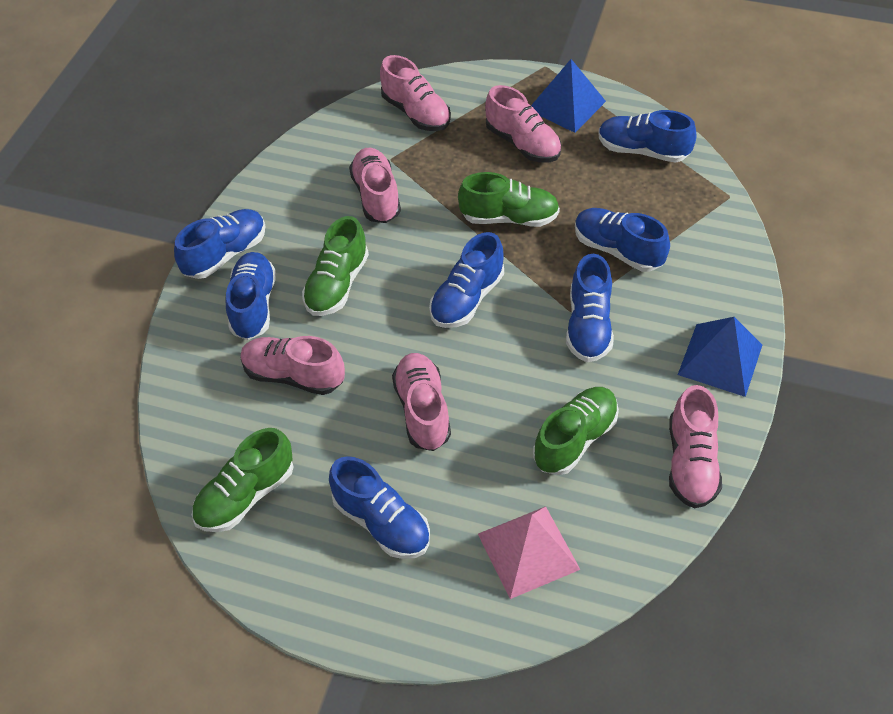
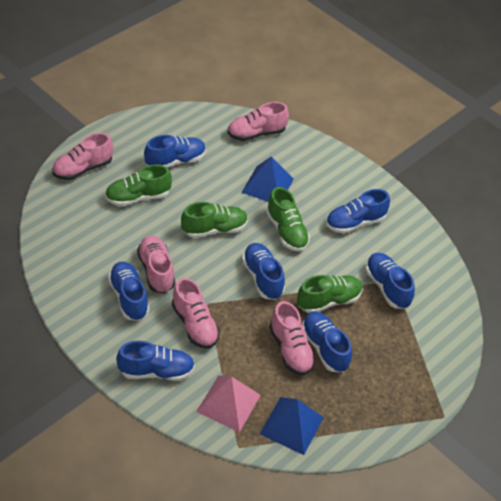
pink shoe: 6 -> 5

